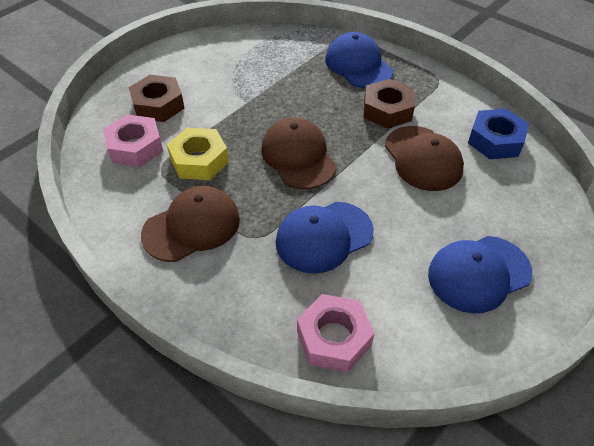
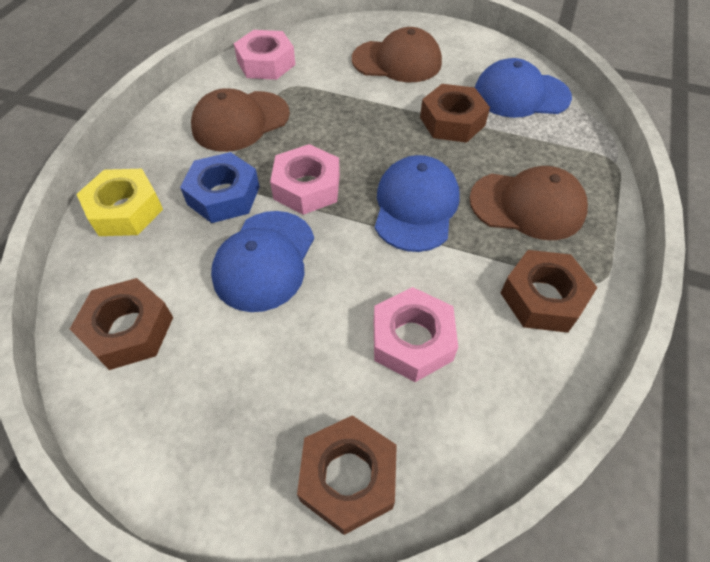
brown nut: 2 -> 4
pink nut: 2 -> 3

